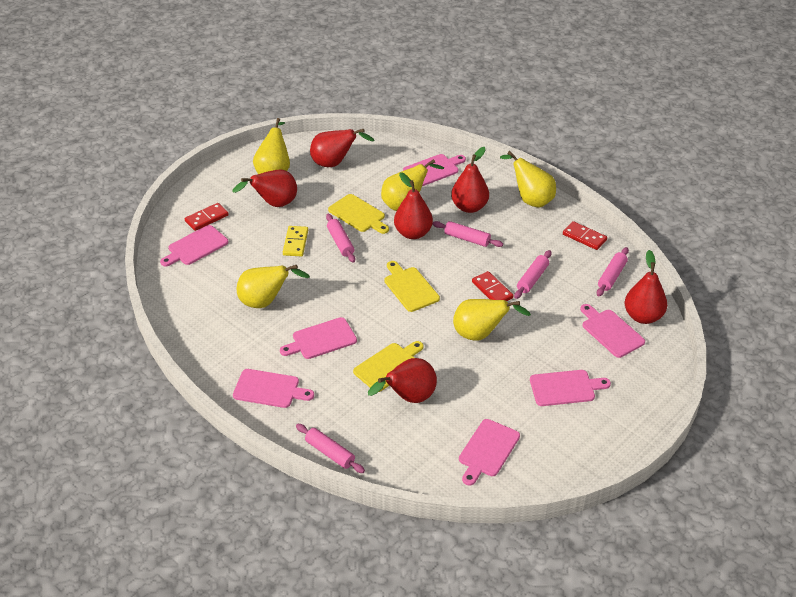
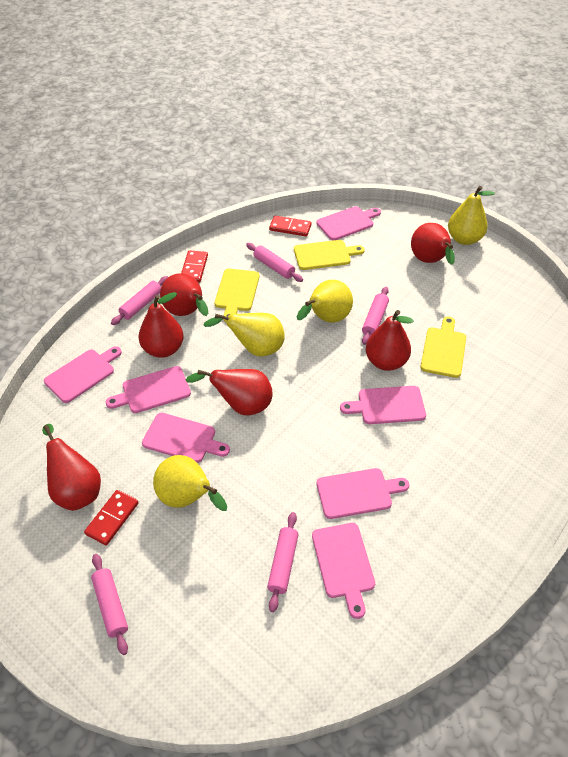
yellow domino: 1 -> 0
yellow pear: 5 -> 4

